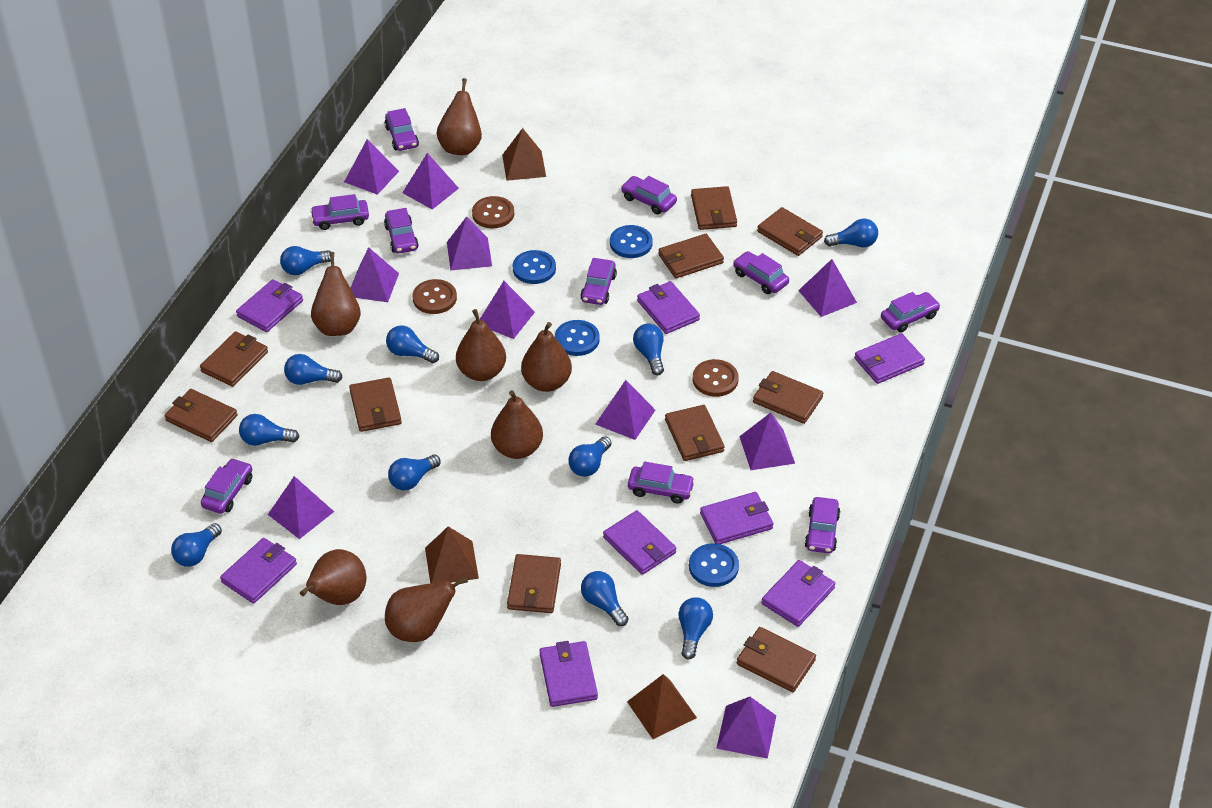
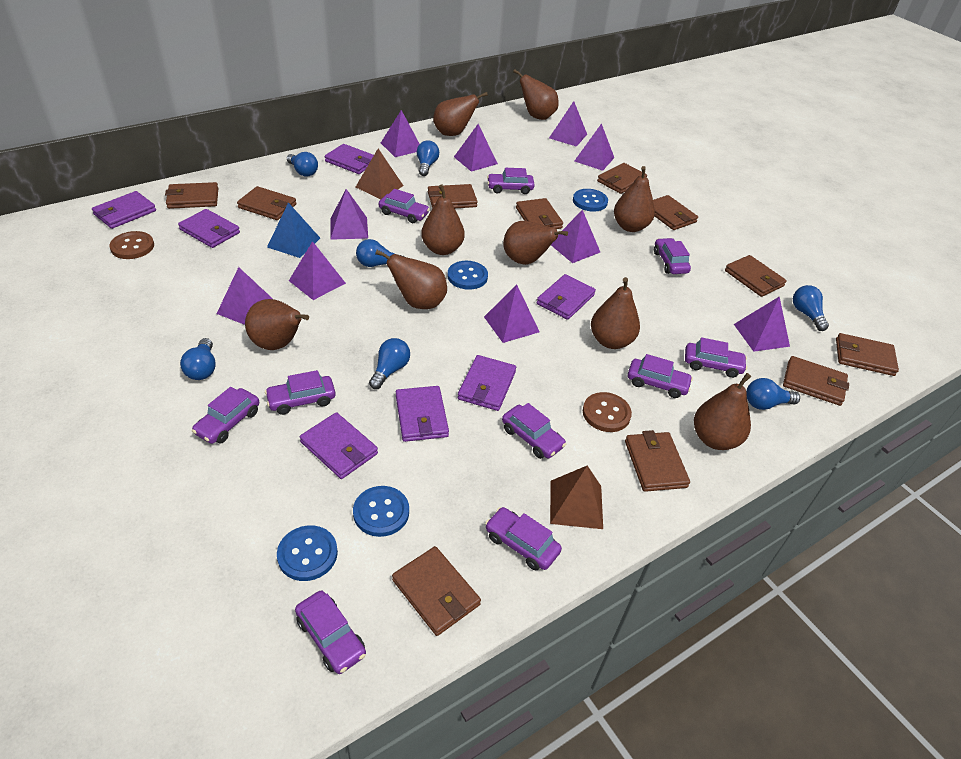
blue light bulb: 11 -> 7
blue pyramid: 0 -> 1
brown button: 3 -> 2
brown pear: 7 -> 9
brown pyramid: 3 -> 2
brown wallet: 10 -> 11
purple wallet: 8 -> 7

